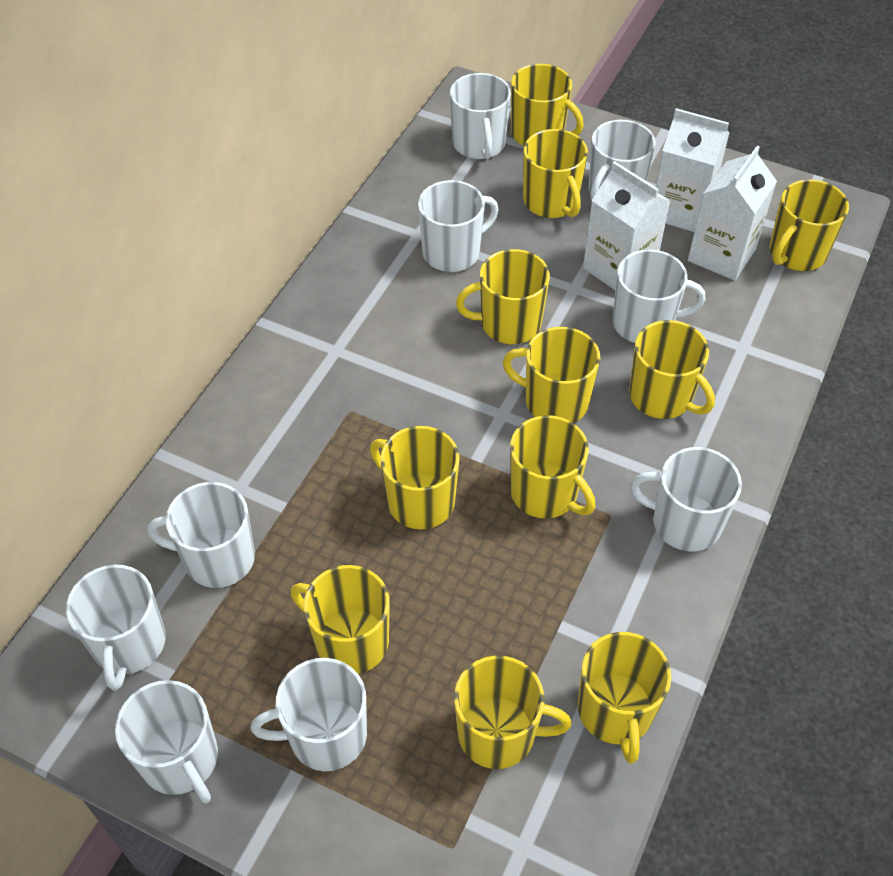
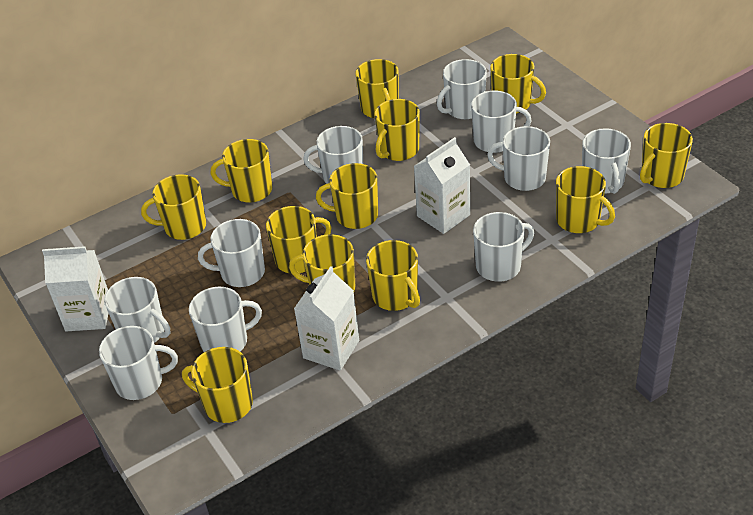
white mug: 9 -> 10
yellow mug: 11 -> 12

